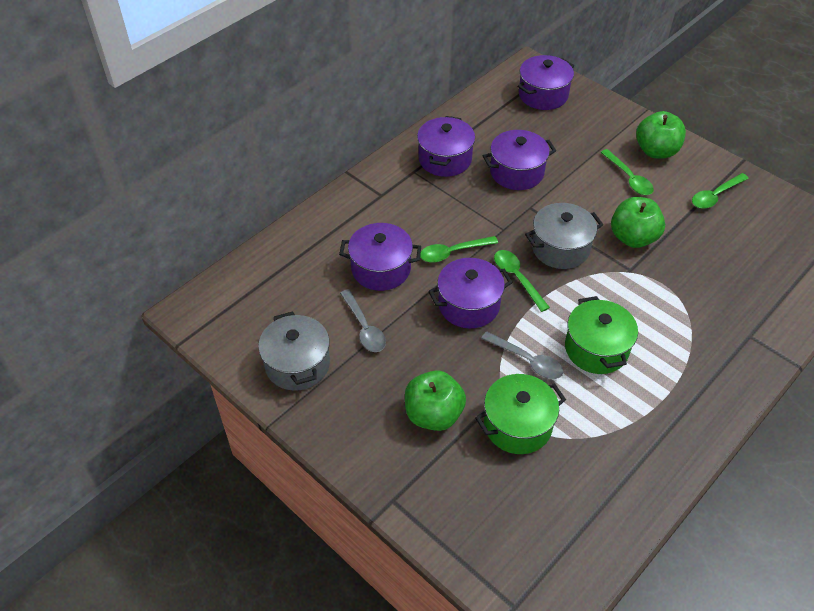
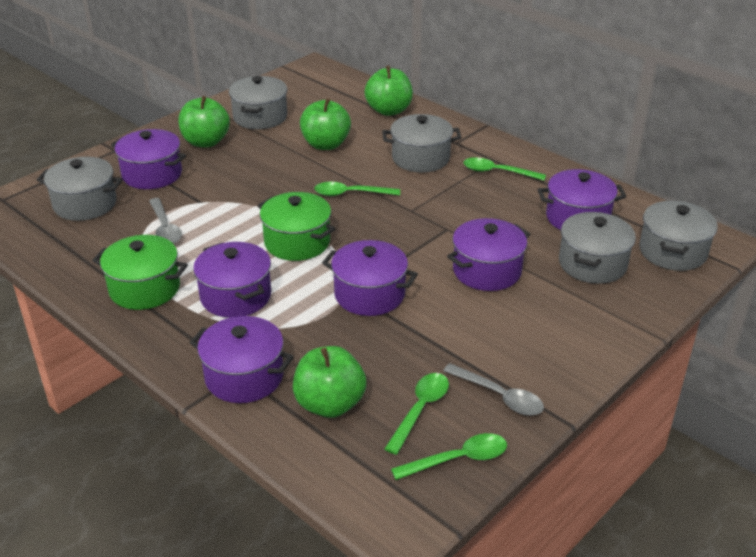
green apple: 3 -> 4
grey pot: 2 -> 5
purple pot: 5 -> 6

